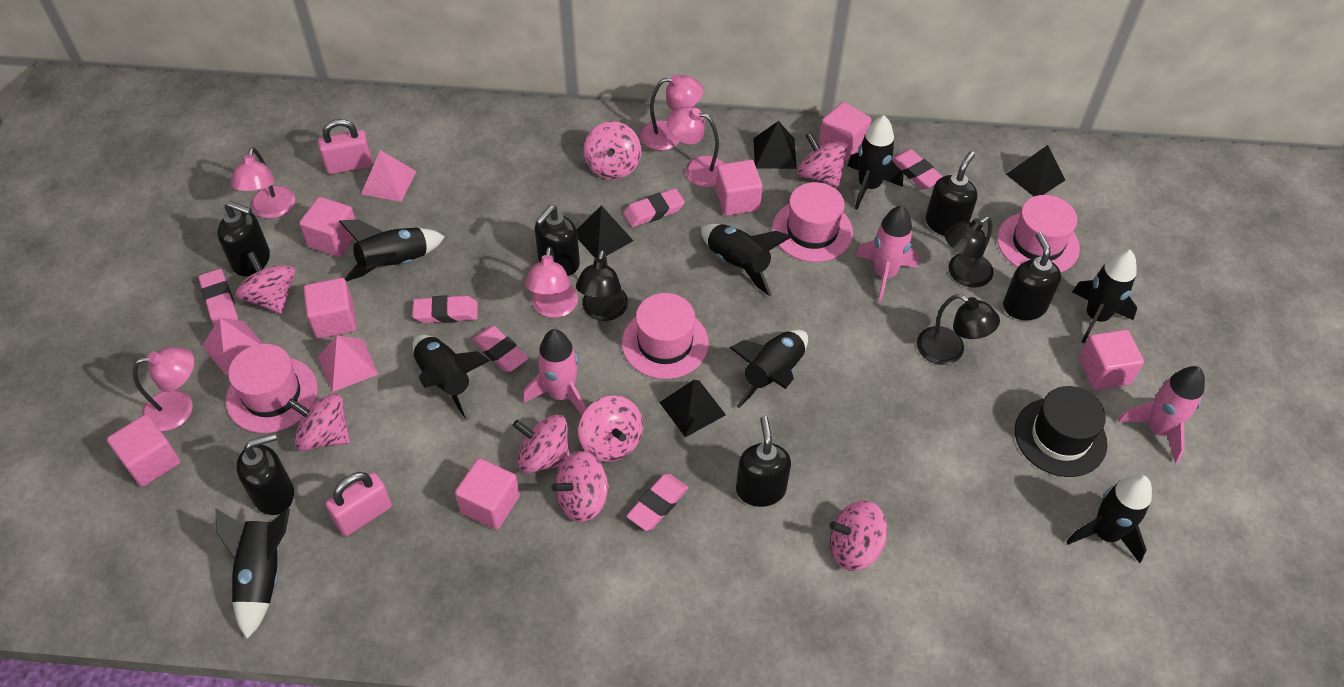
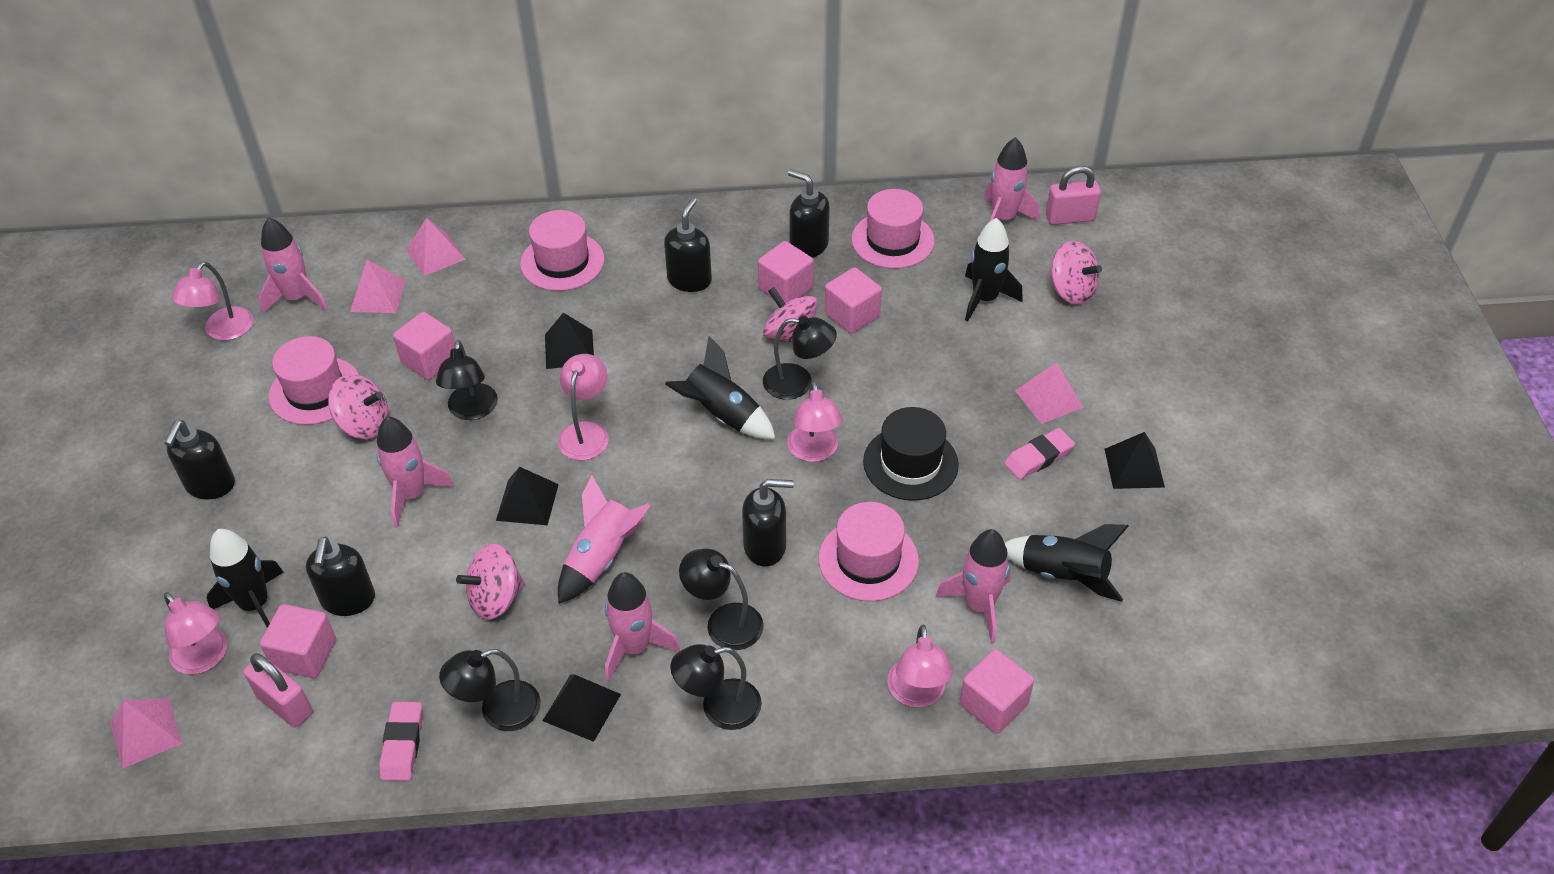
black lamp: 3 -> 5
black rocket: 8 -> 4
black soap dispenser: 6 -> 5
pink cube: 7 -> 5
pink eraser: 6 -> 2
pink pyramid: 3 -> 4
pink rocket: 3 -> 6
pink spinning top: 8 -> 4

